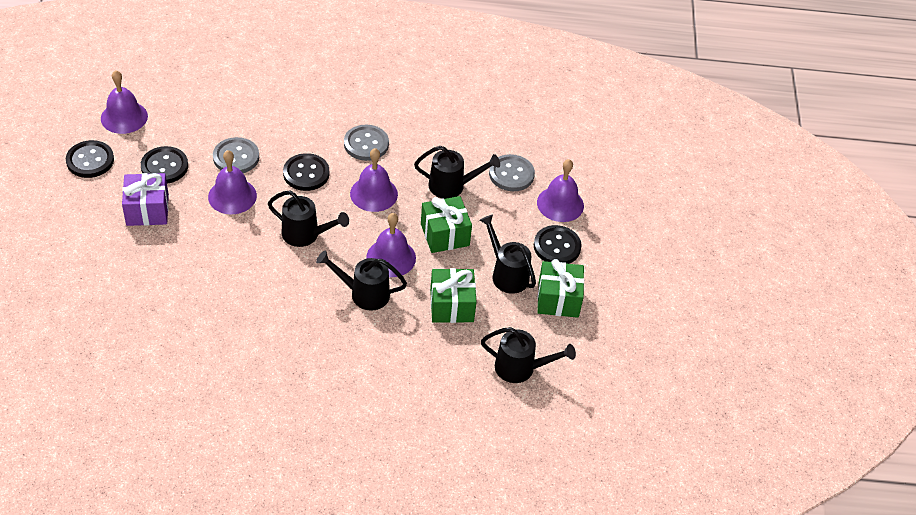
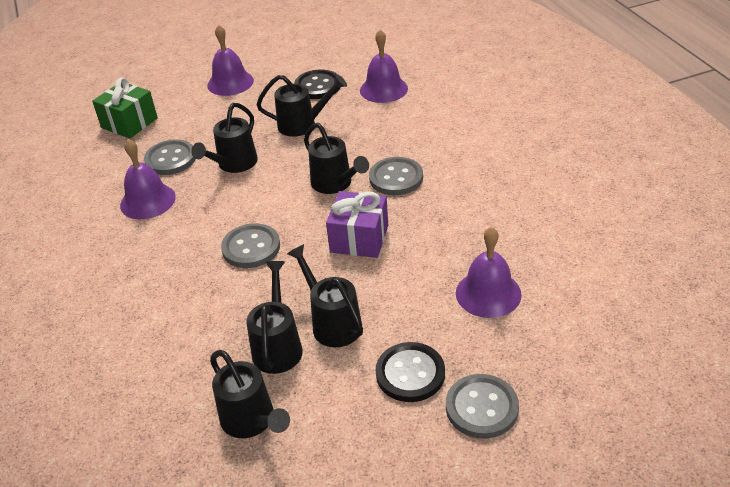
black button: 4 -> 2
black watering can: 5 -> 6
green gift: 3 -> 1
grey button: 3 -> 4
purple bell: 5 -> 4

